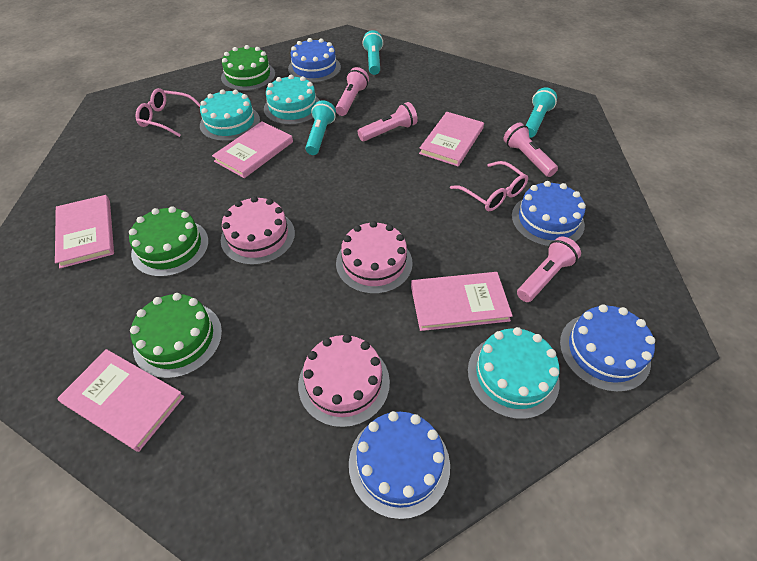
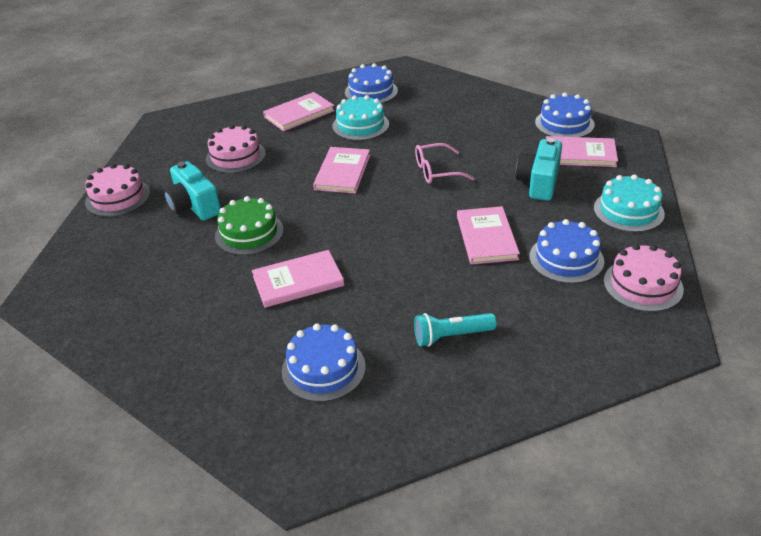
green cake: 3 -> 1
pink flashlight: 4 -> 0
pink glasses: 2 -> 1
turquoise cake: 3 -> 2
turquoise camera: 0 -> 2
turquoise flashlight: 3 -> 1

